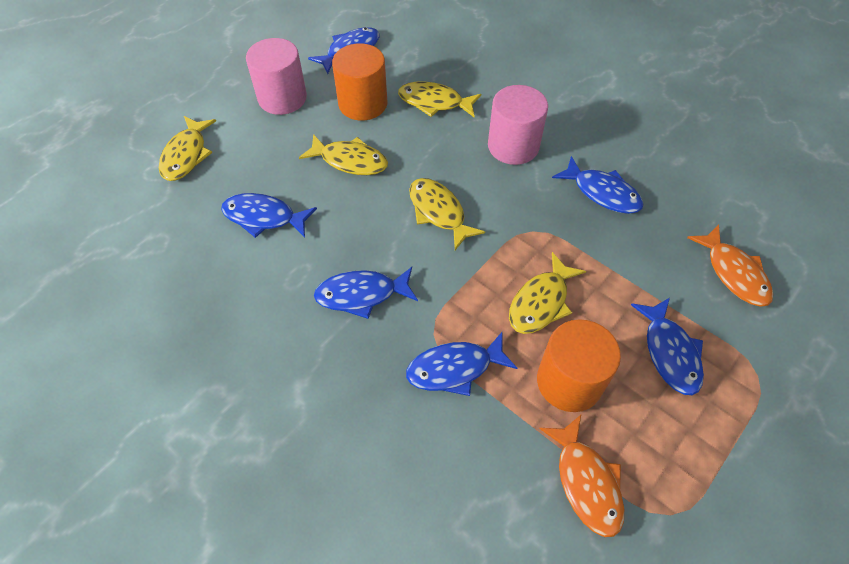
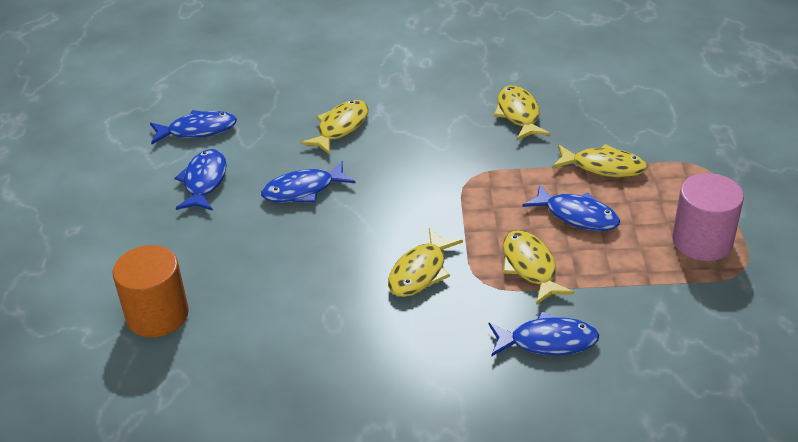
blue fish: 6 -> 5
orange cylinder: 2 -> 1
orange fish: 2 -> 0
pink cylinder: 2 -> 1

